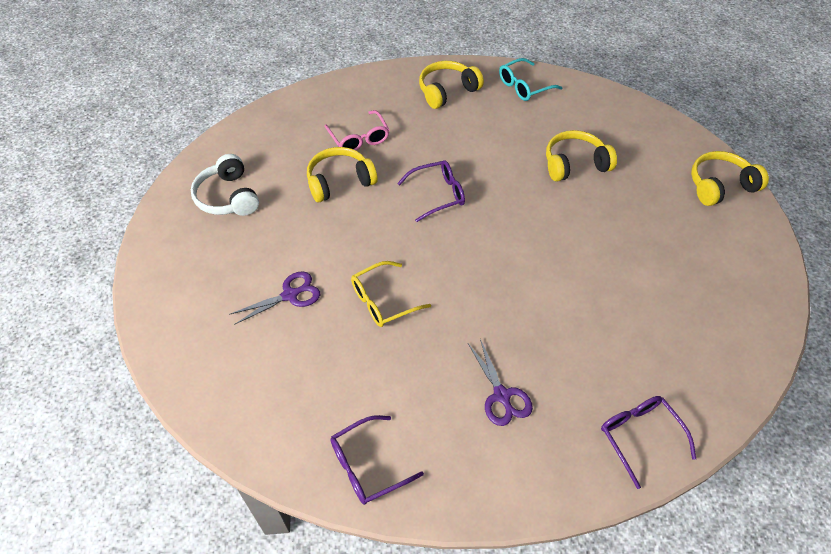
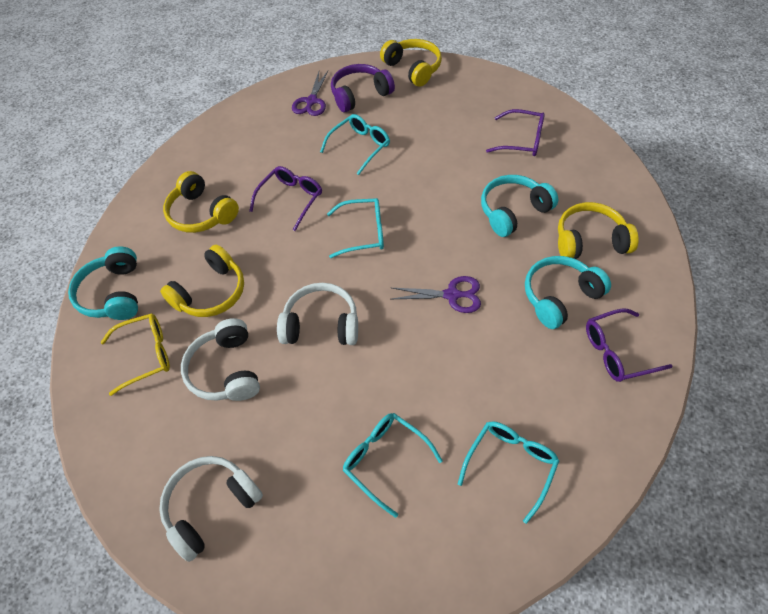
pink glasses: 1 -> 0
purple headphones: 0 -> 1
turquoise glasses: 1 -> 4
turquoise headphones: 0 -> 3
white headphones: 1 -> 3

